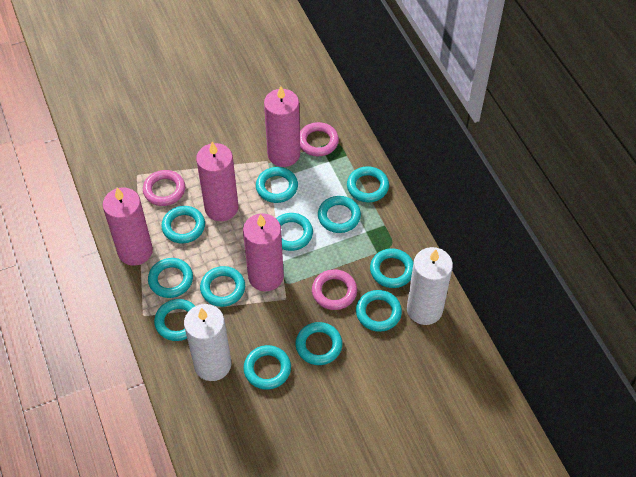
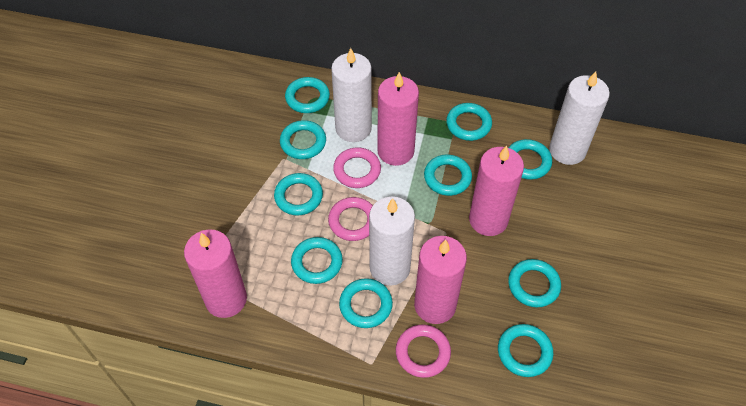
turquoise ring: 12 -> 10
white candle: 2 -> 3

